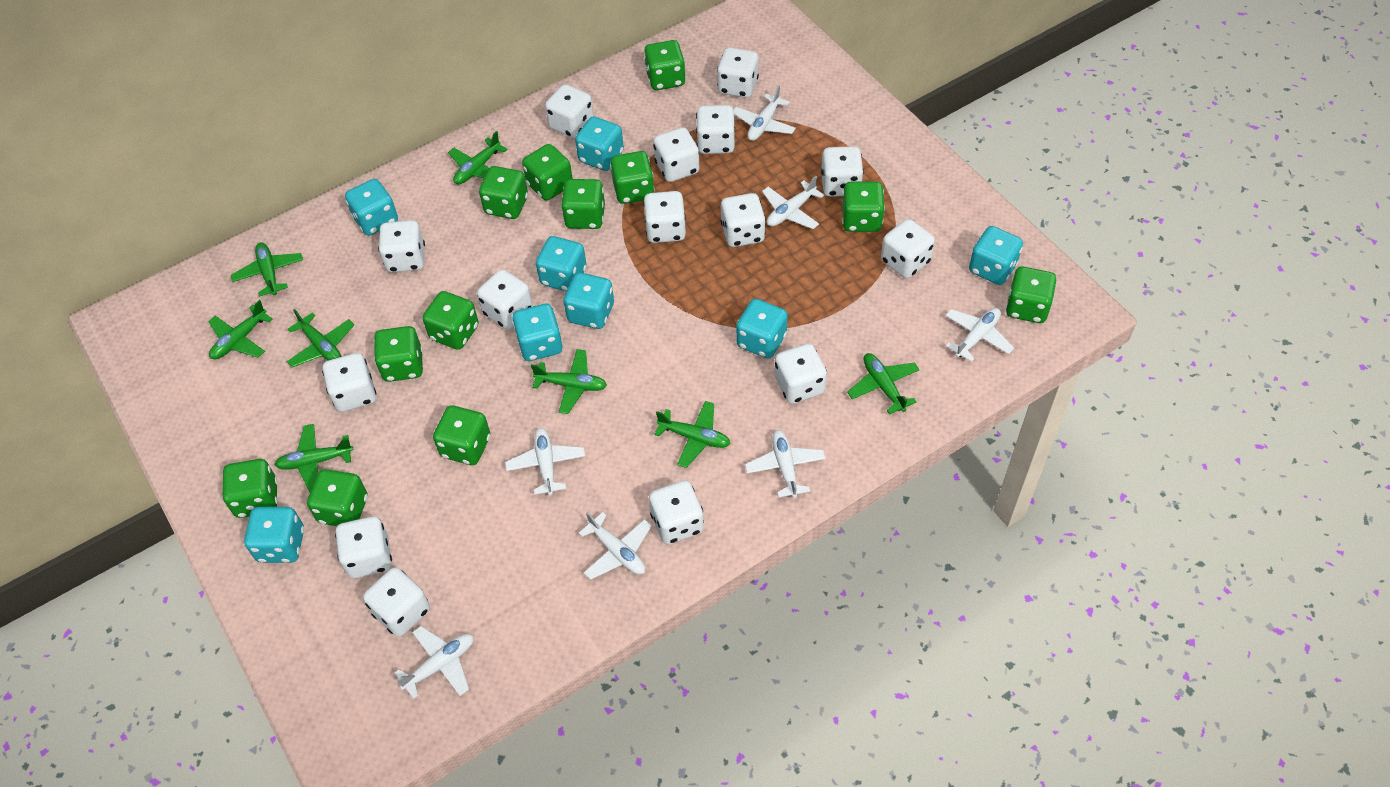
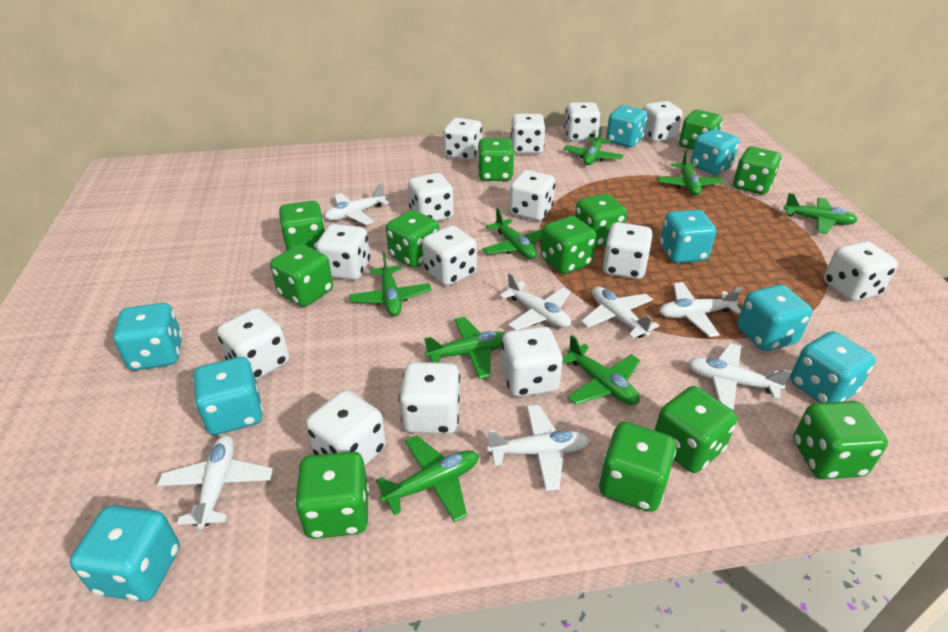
white dice: 15 -> 14

